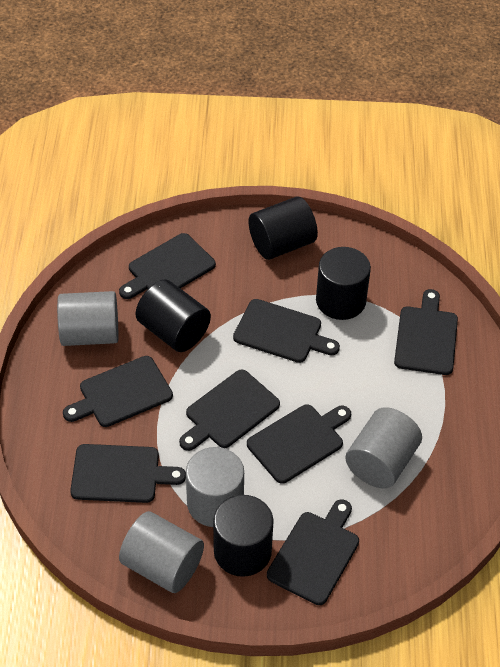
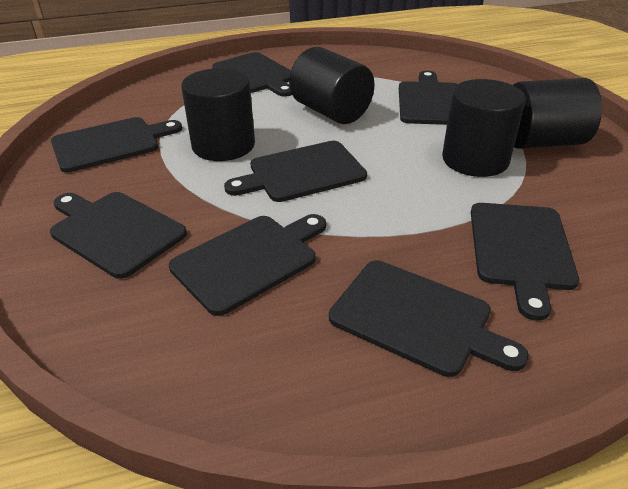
grey cylinder: 4 -> 0

